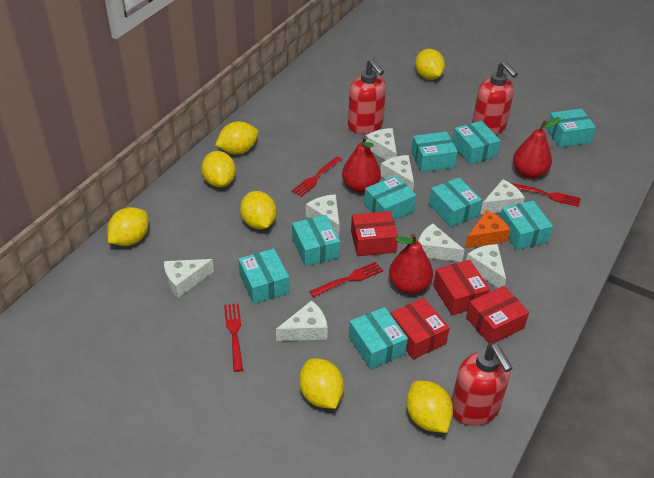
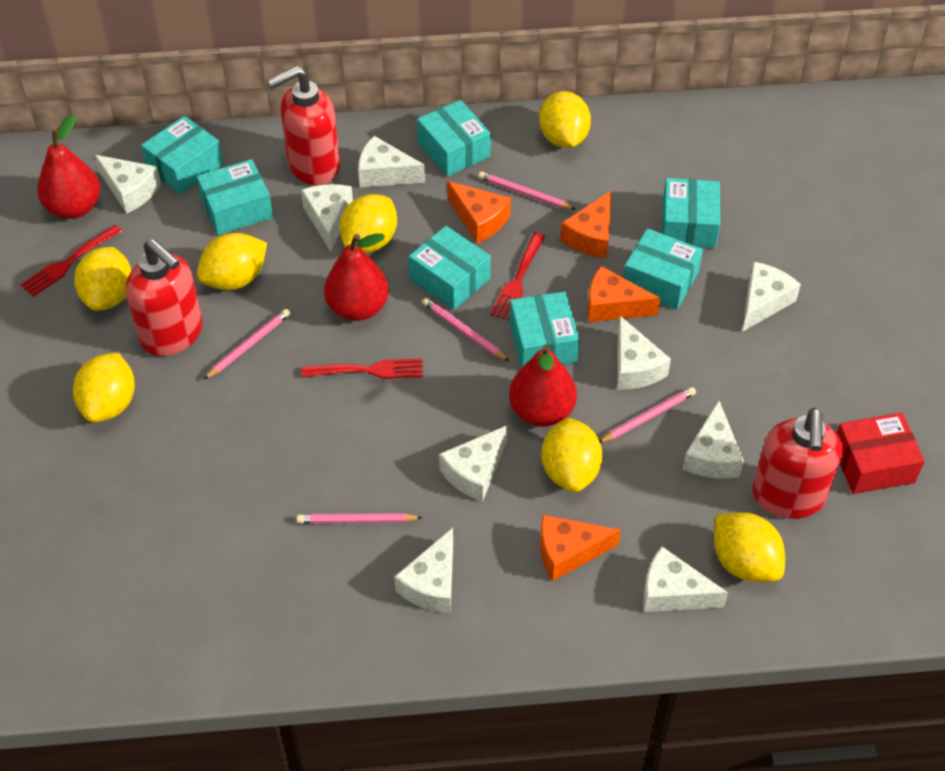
orange cheese: 1 -> 4
pink pencil: 0 -> 5
red box: 4 -> 1
red fork: 4 -> 3
turquoise box: 9 -> 7
white cheese: 8 -> 9

